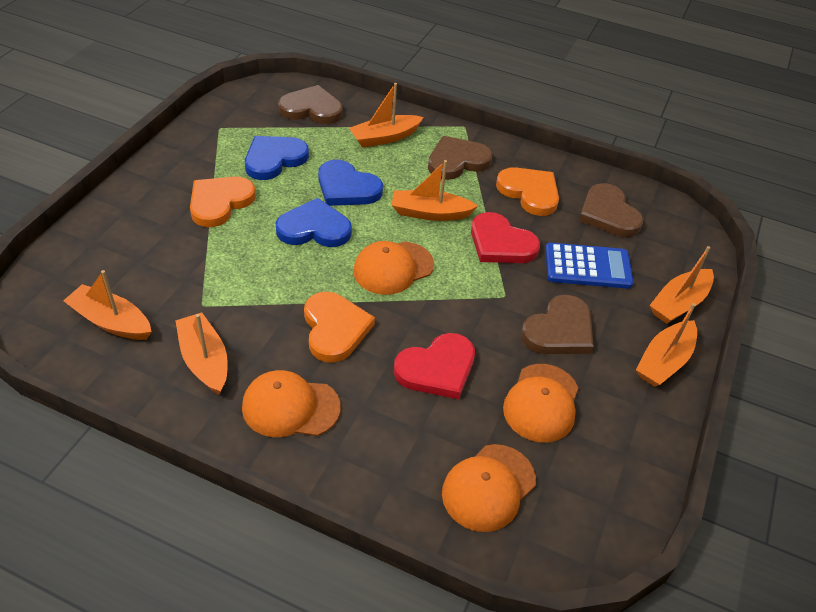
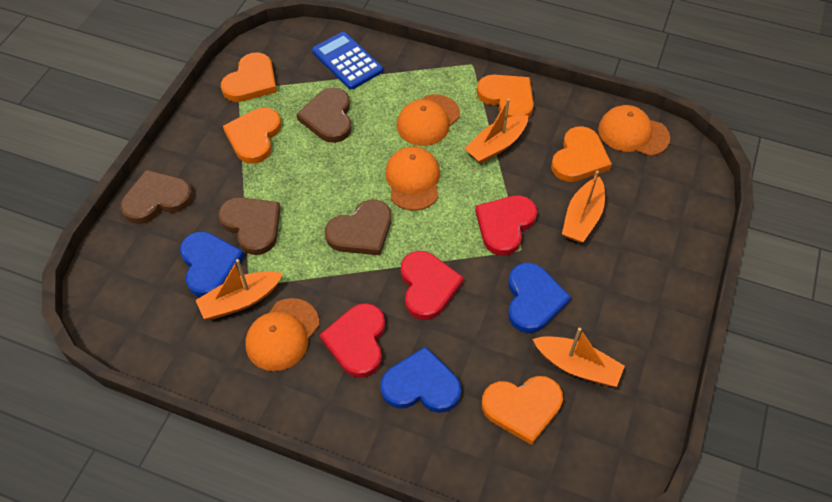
orange boat: 6 -> 4
orange heart: 3 -> 5
red heart: 2 -> 3

